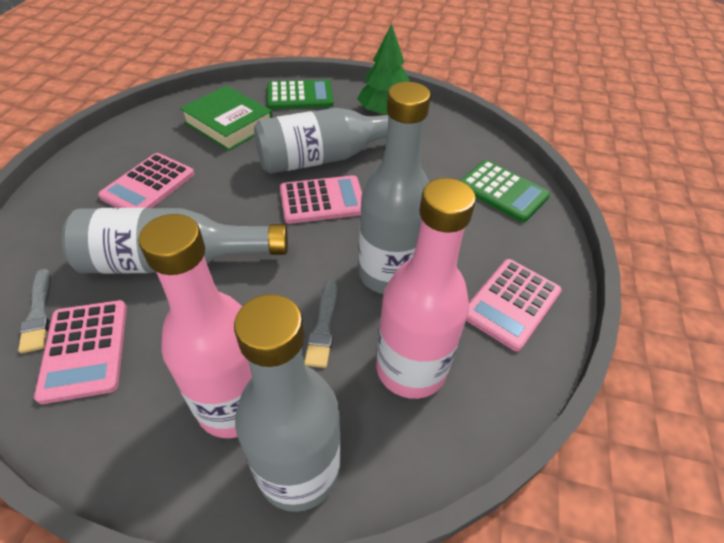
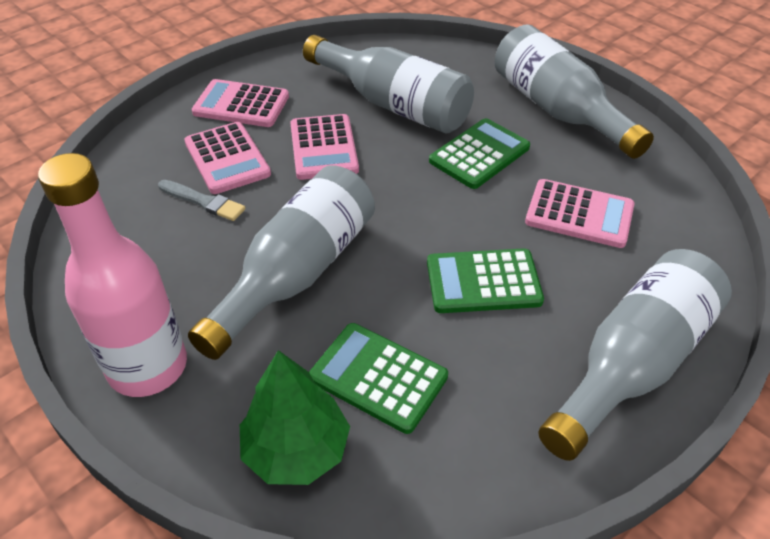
green book: 1 -> 0
green calculator: 2 -> 3
grey brush: 2 -> 1
pink bottle: 2 -> 1

